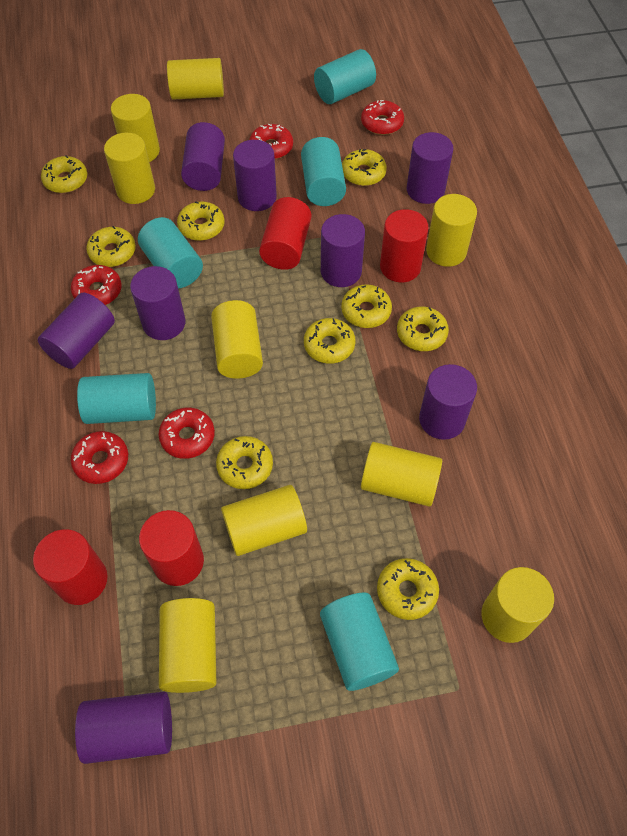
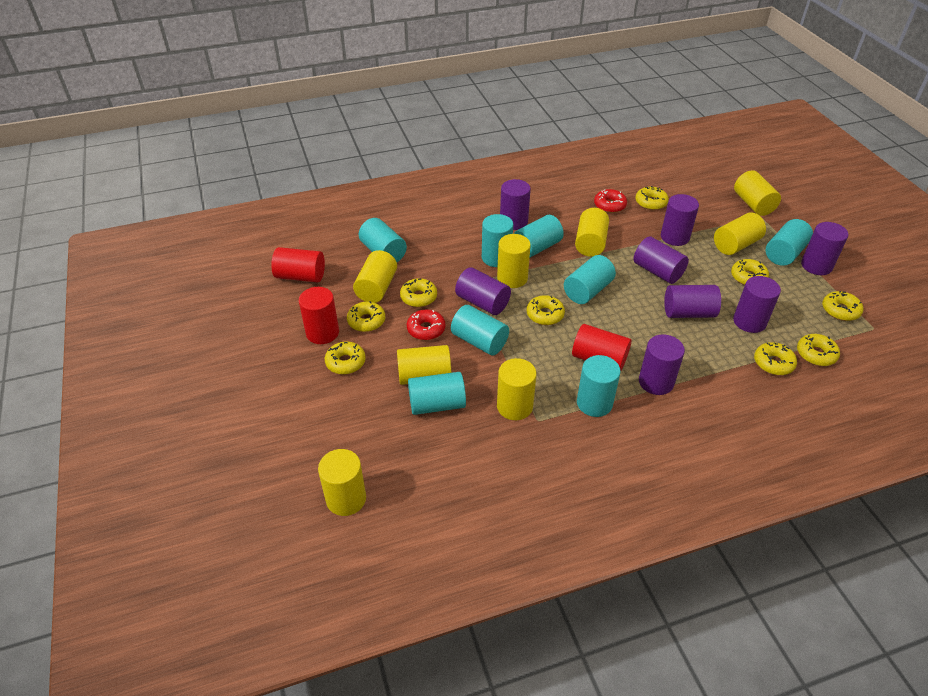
red cylinder: 4 -> 3
red donut: 5 -> 2
turquoise cylinder: 5 -> 8
yellow cylinder: 9 -> 8

